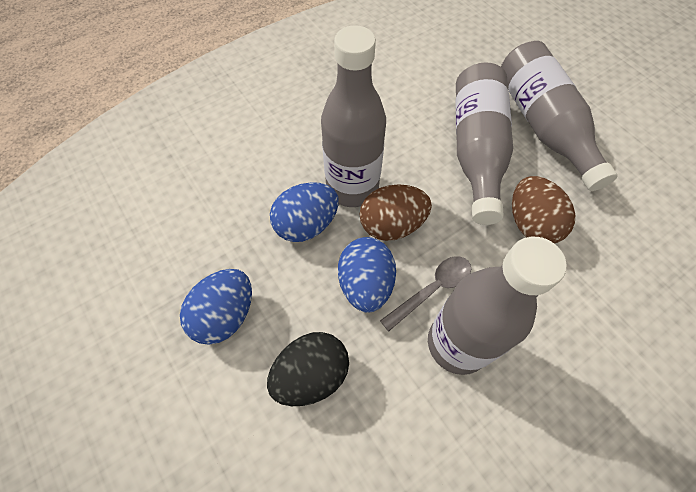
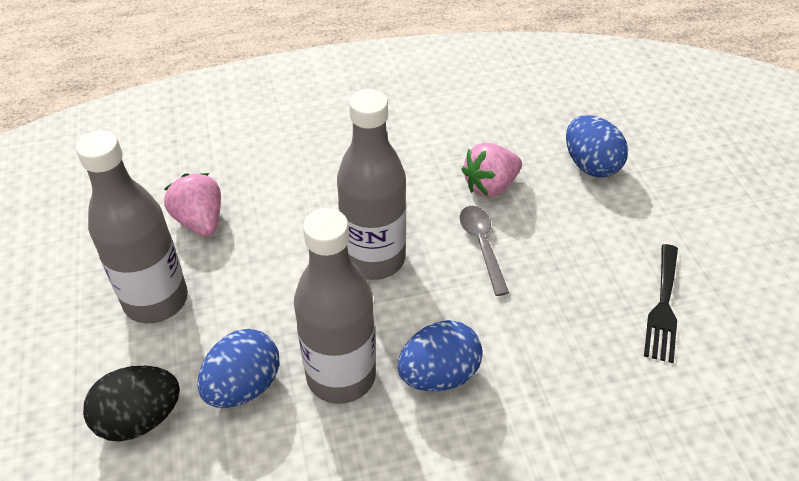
black fork: 0 -> 1
brown egg: 2 -> 0
grey bottle: 4 -> 3
pink strawberry: 0 -> 2

